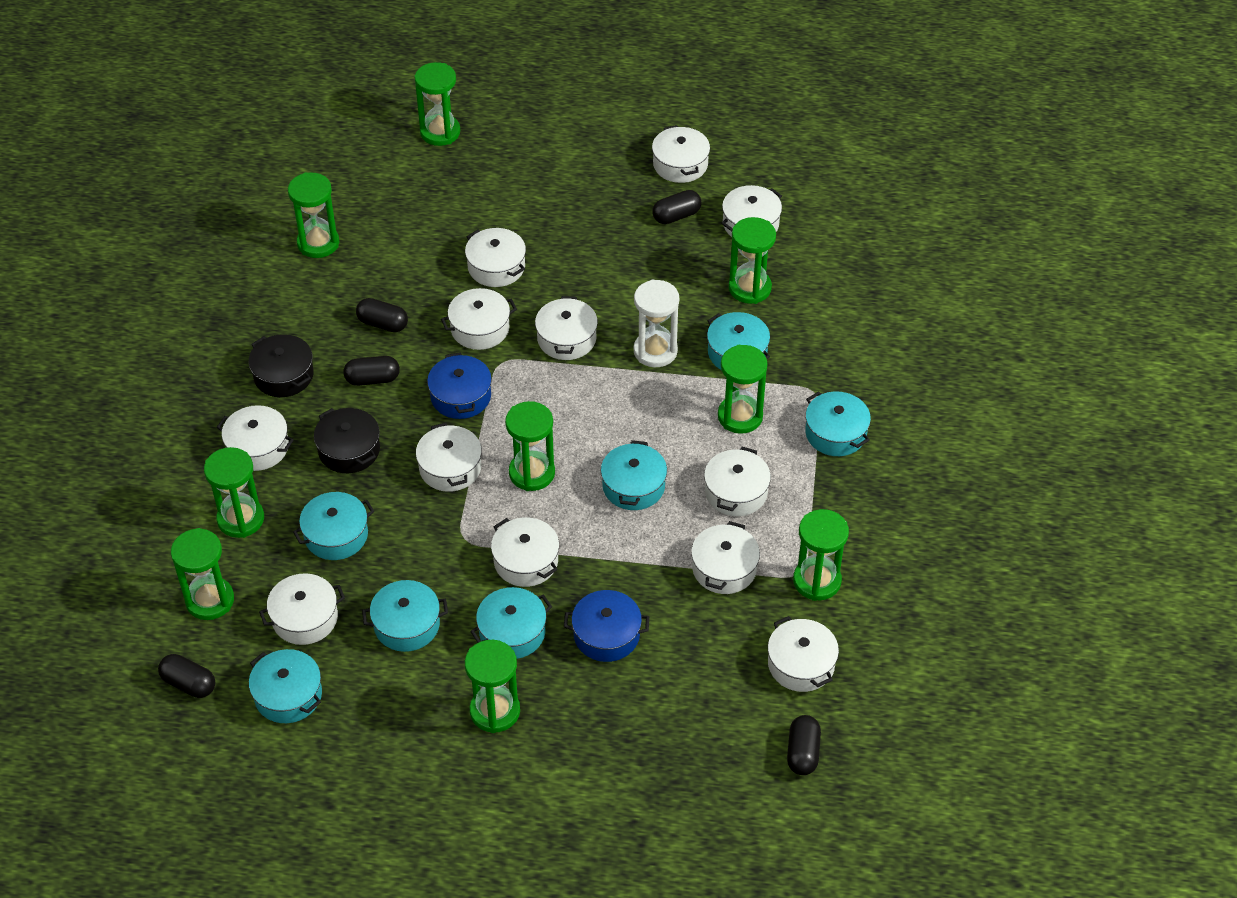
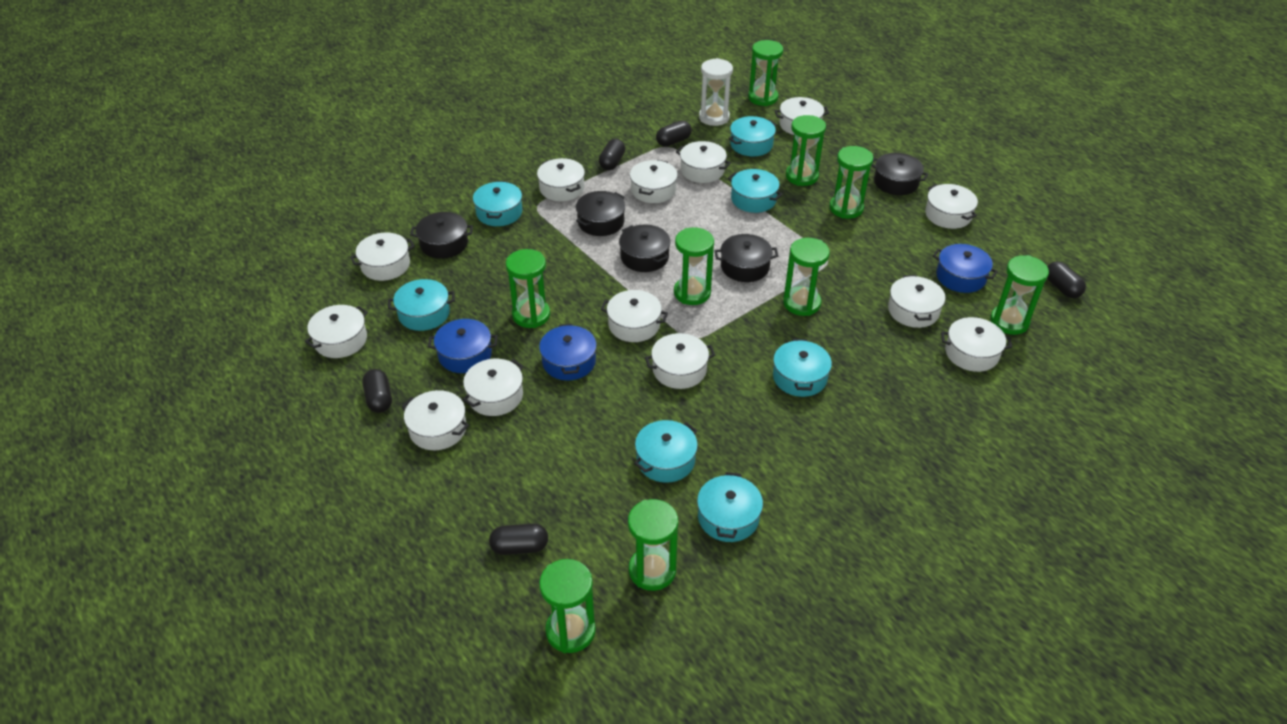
black pot: 2 -> 5
blue pot: 2 -> 3
white pot: 12 -> 13

